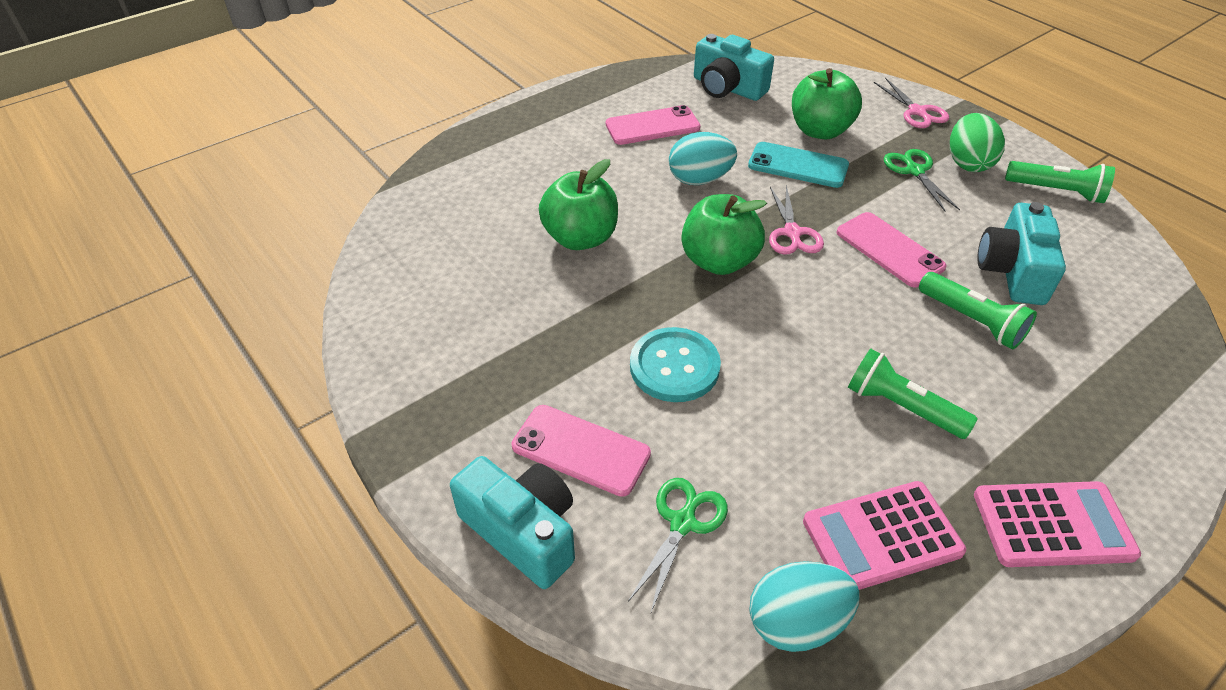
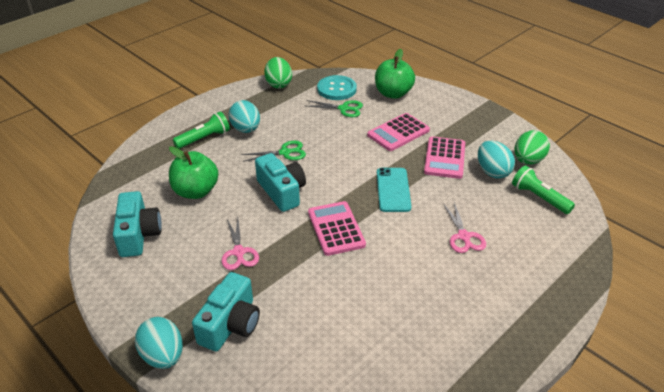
green apple: 3 -> 2
green egg: 1 -> 2
green flashlight: 3 -> 2
pink calculator: 2 -> 3
pink phone: 3 -> 0
turquoise egg: 2 -> 3

